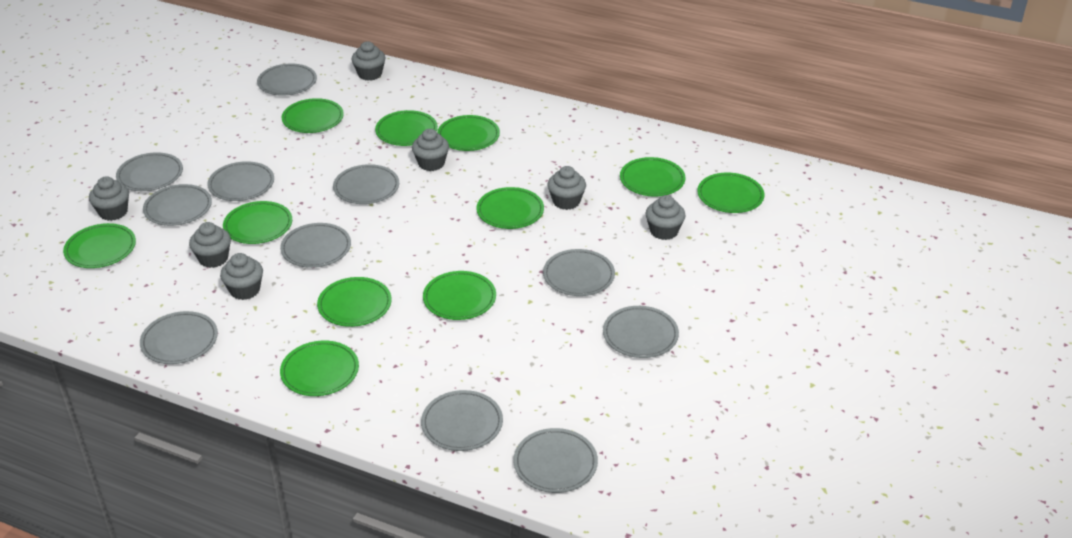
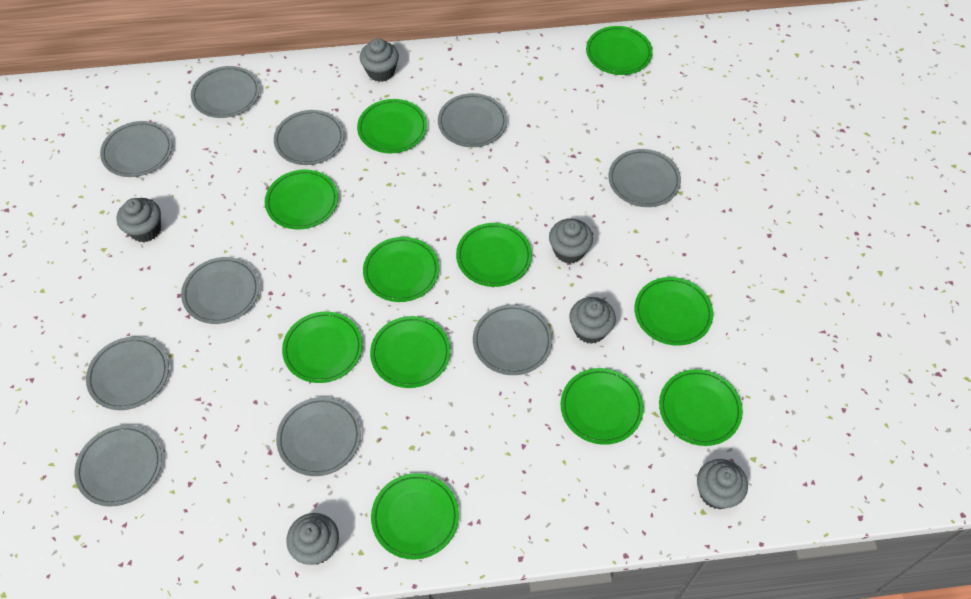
grey cupcake: 7 -> 6
grey plate: 11 -> 10

